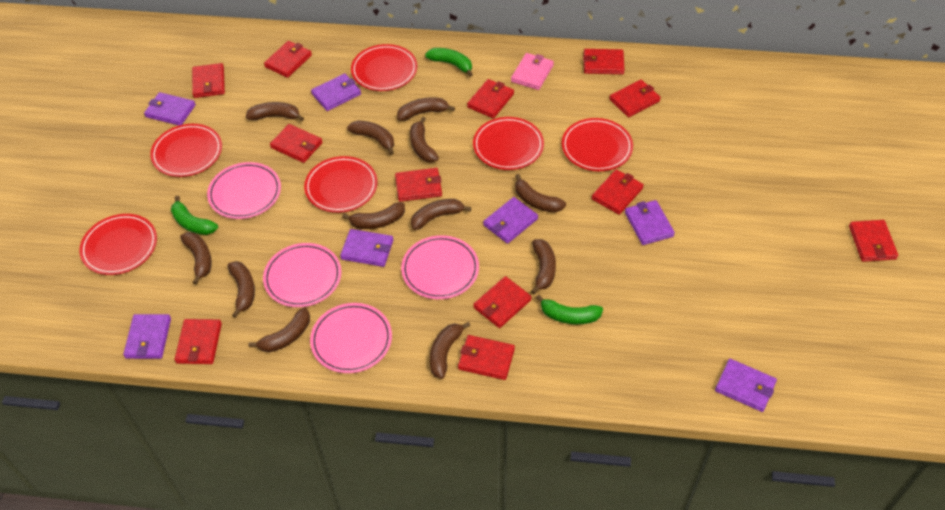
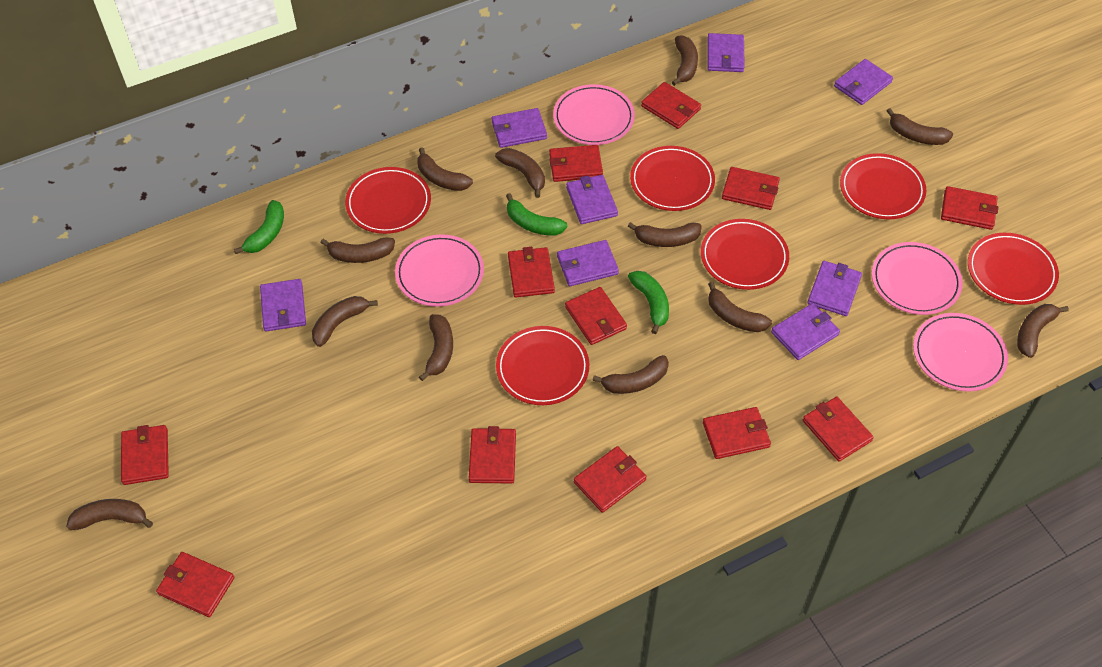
pink wallet: 1 -> 0
purple wallet: 7 -> 8

